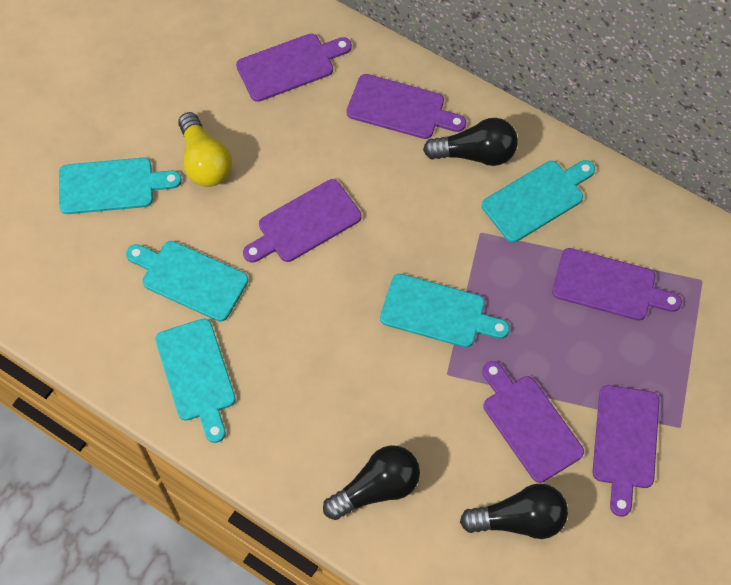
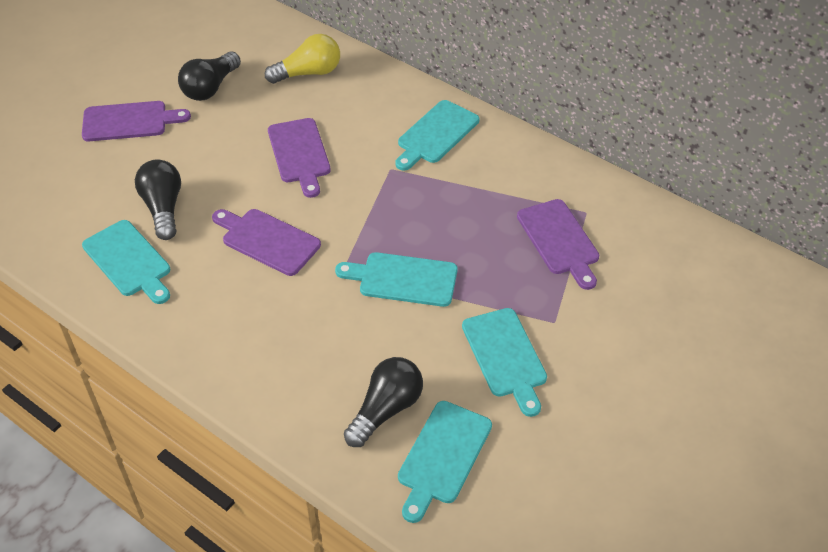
purple cutting board: 6 -> 4

